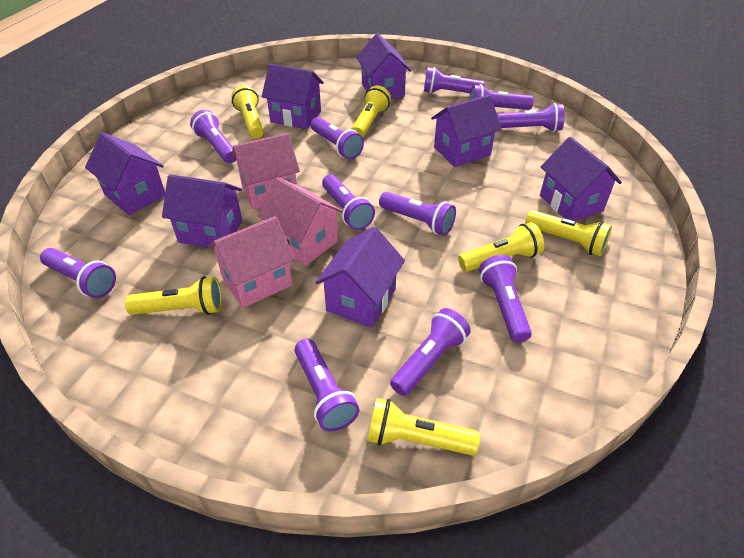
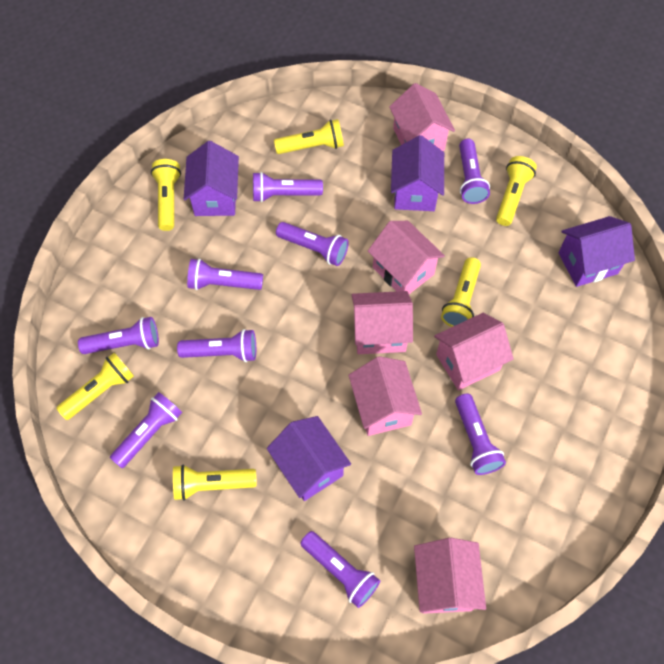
pink house: 3 -> 6
purple flashlight: 11 -> 9
purple house: 7 -> 4

